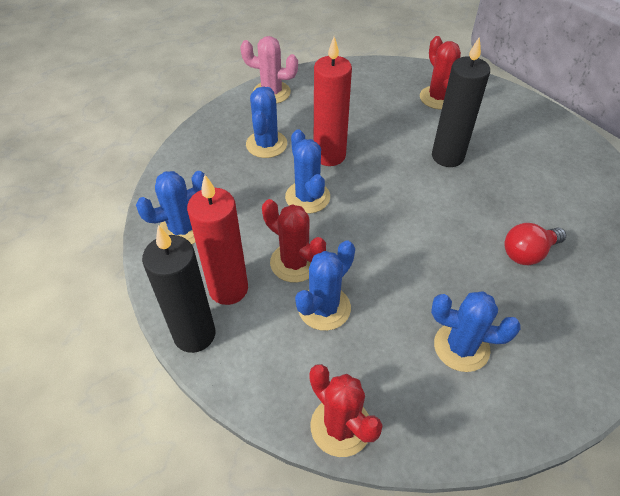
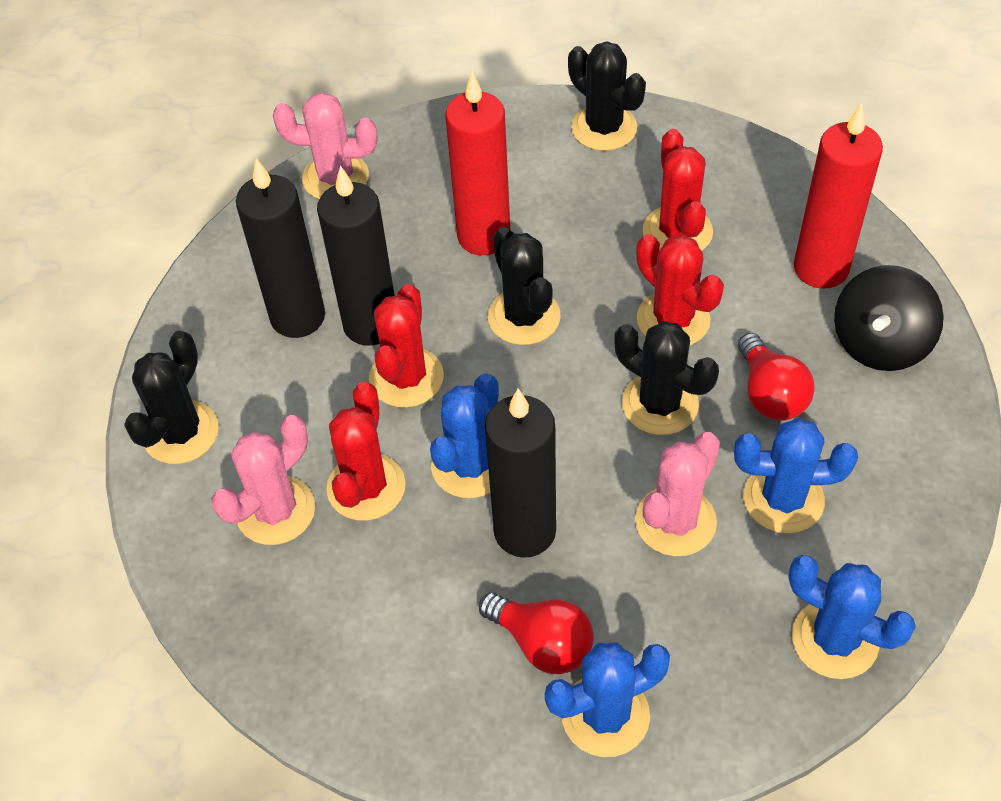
black cactus: 0 -> 4
black candle: 2 -> 3
black spinning top: 0 -> 1
blue cactus: 5 -> 4
pink cactus: 1 -> 3
red cactus: 3 -> 4
red light bulb: 1 -> 2

